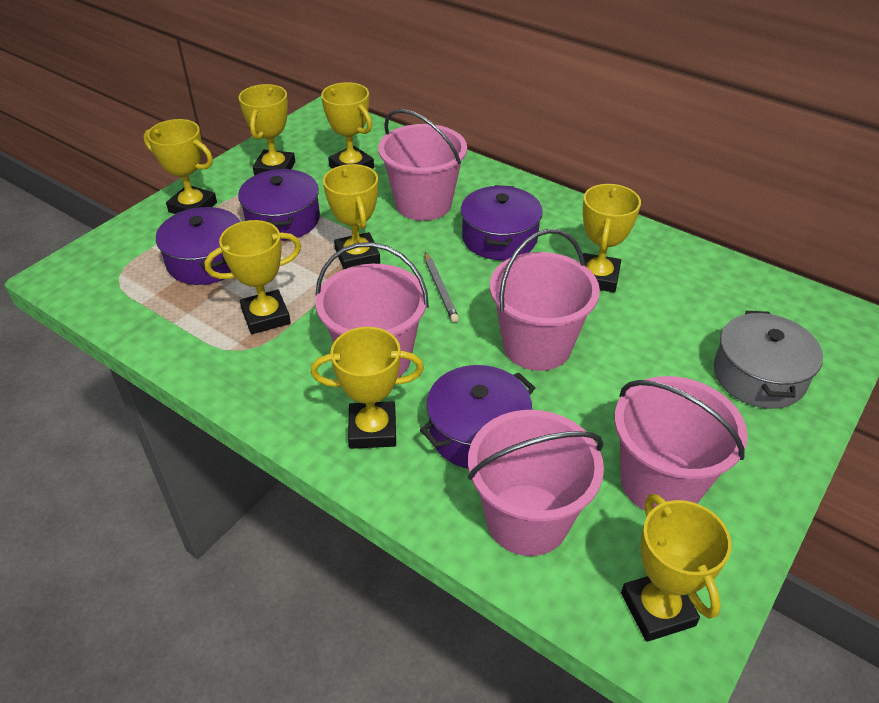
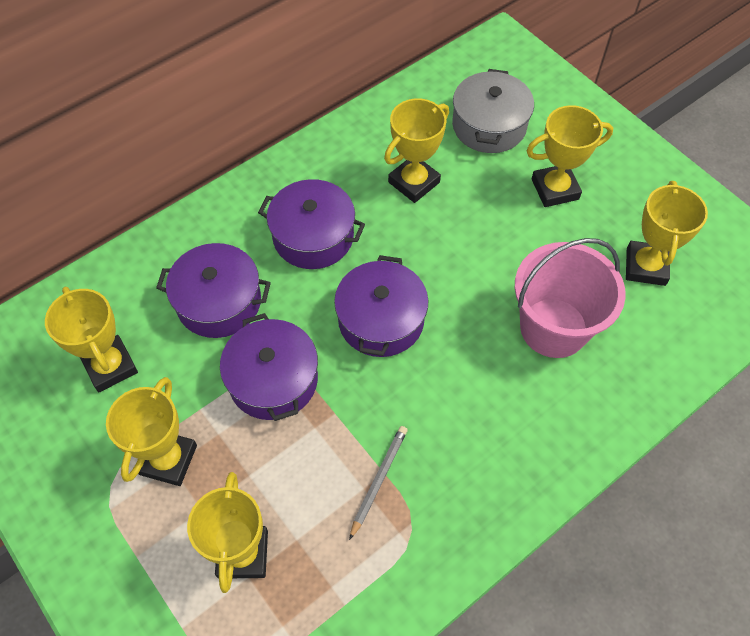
pink bucket: 5 -> 1
yellow trophy: 8 -> 6

